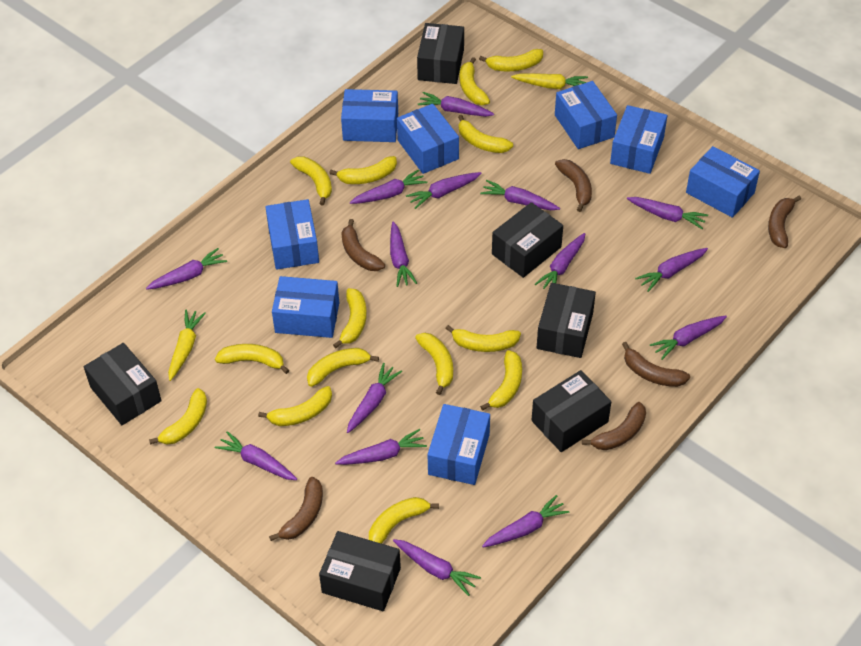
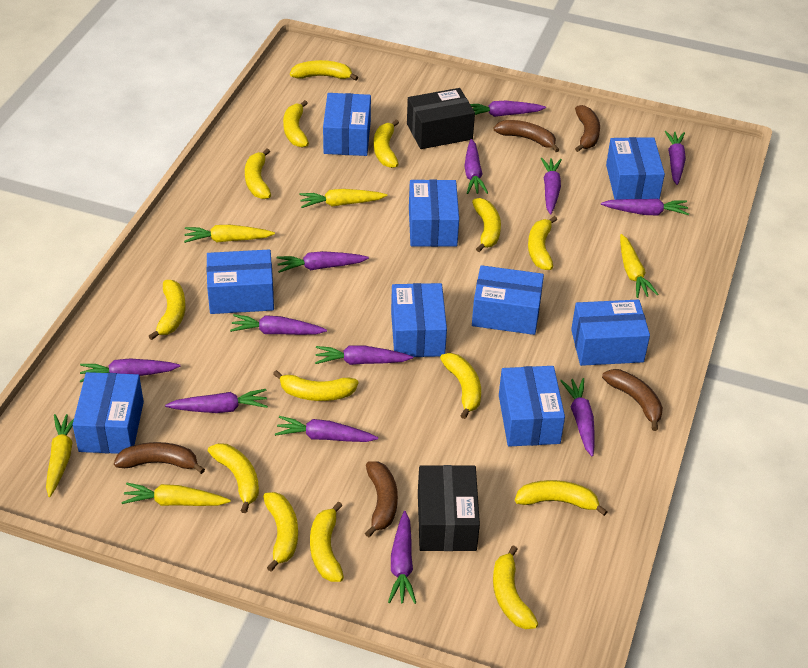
black box: 6 -> 2
blue box: 8 -> 9
brown banana: 6 -> 5
purple carrot: 15 -> 13
yellow carrot: 2 -> 5

